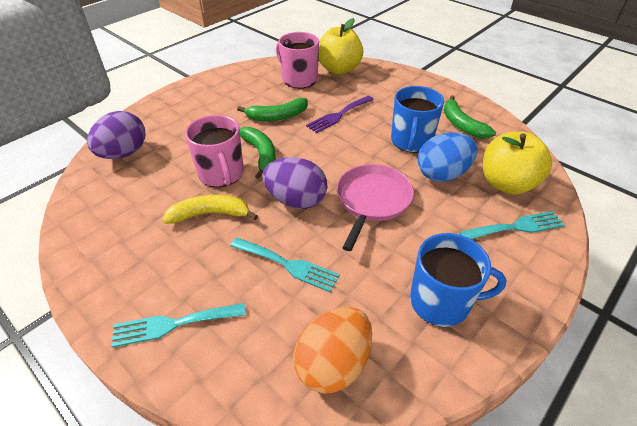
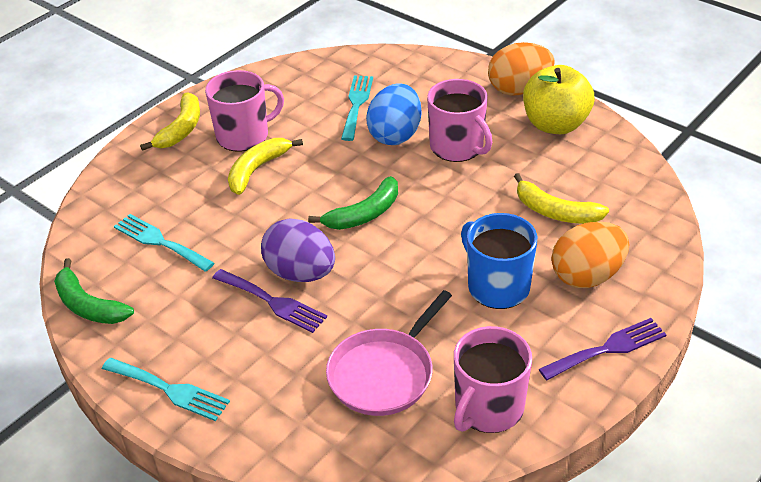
blue mug: 2 -> 1
green banana: 3 -> 2
orange egg: 1 -> 2
pink mug: 2 -> 3
purple egg: 2 -> 1
purple fork: 1 -> 2
yellow apple: 2 -> 1
yellow banana: 1 -> 3

